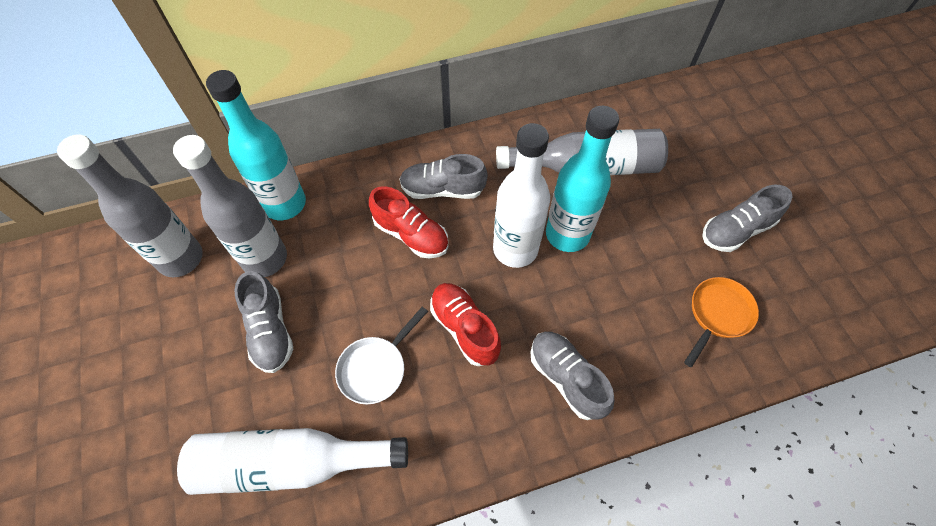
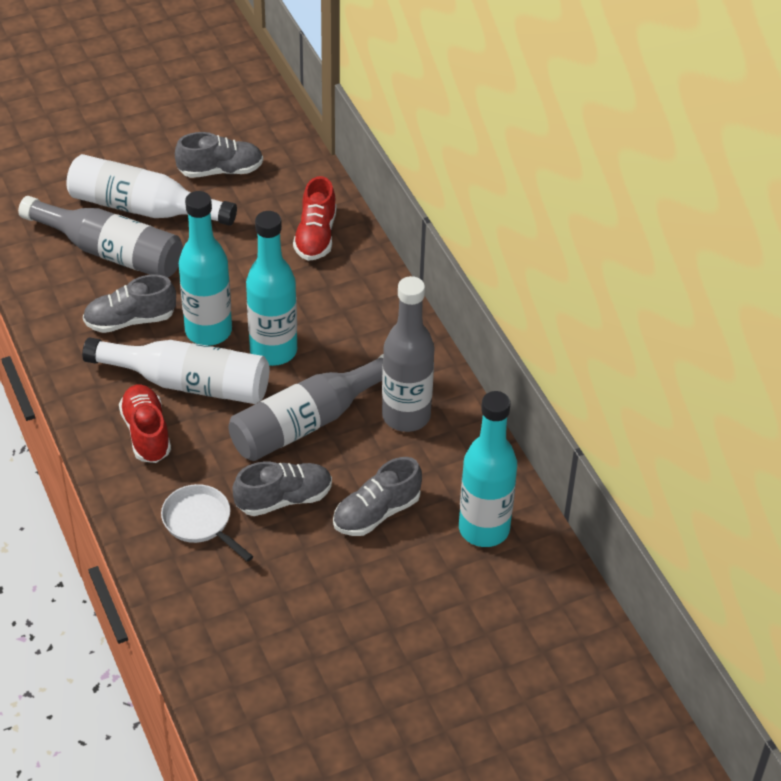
orange pan: 1 -> 0
turquoise bottle: 2 -> 3

